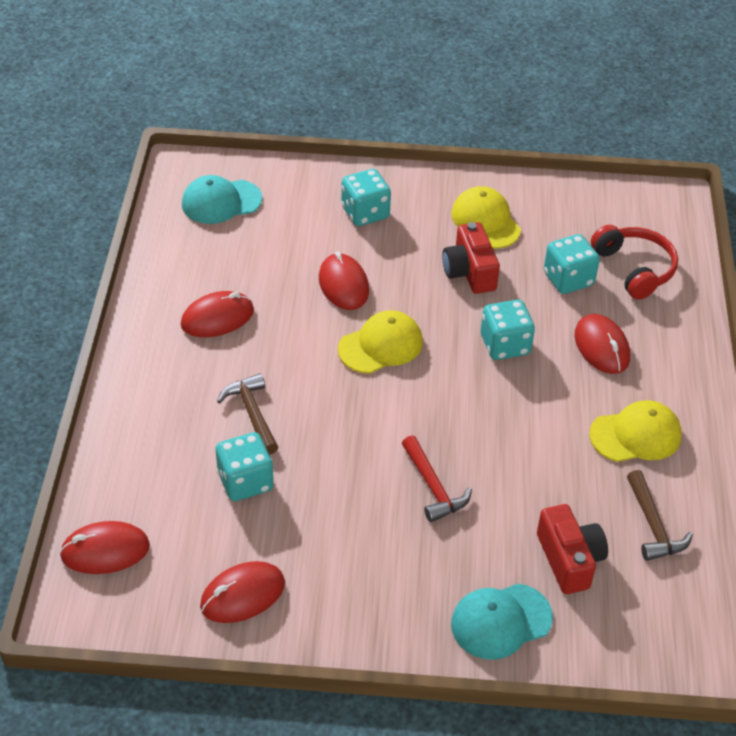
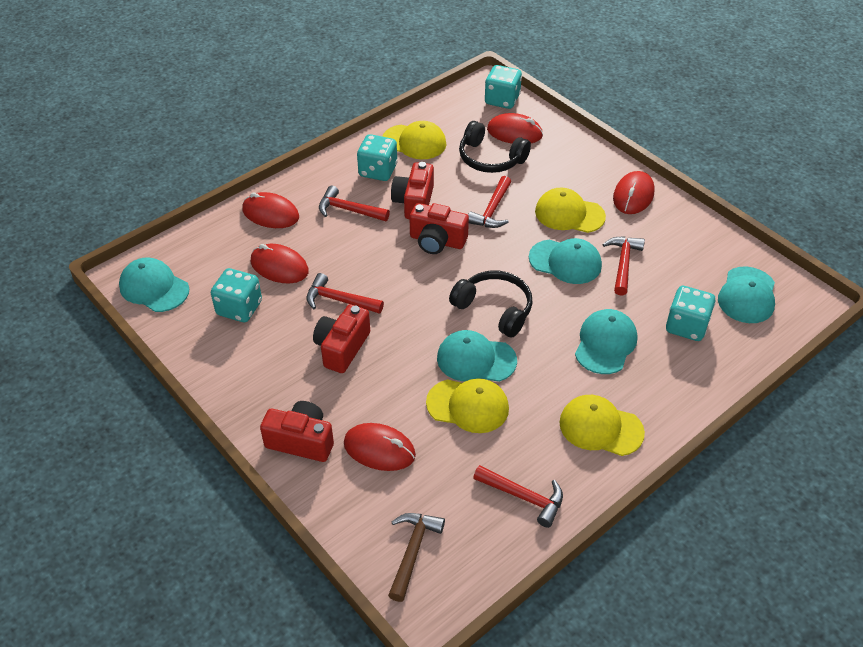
black headphones: 0 -> 2
brown hammer: 2 -> 1
red camera: 2 -> 4
red hammer: 1 -> 5
red headphones: 1 -> 0
turquoise cap: 2 -> 5
yellow cap: 3 -> 4

